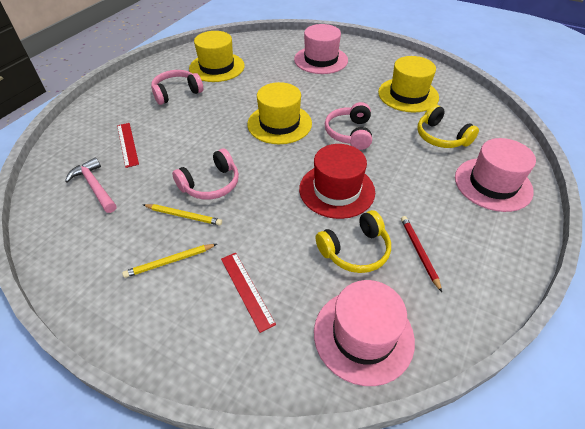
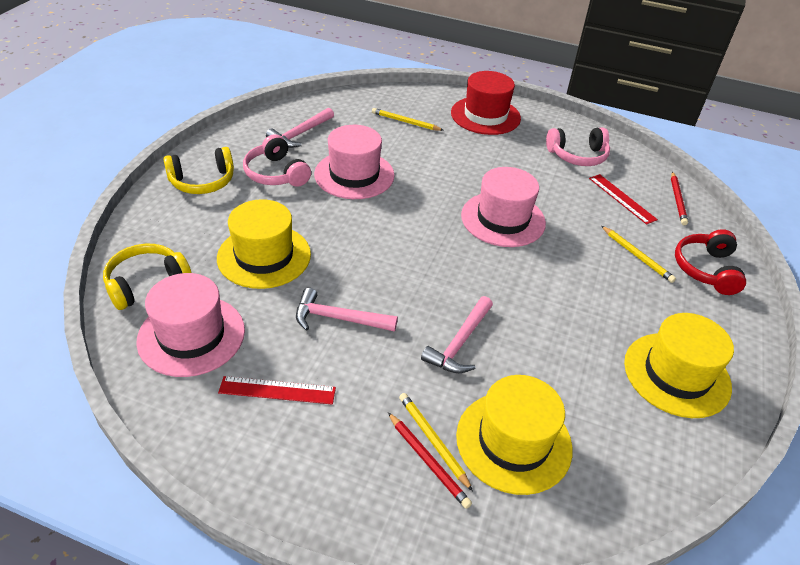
pink hammer: 1 -> 3
pink headphones: 3 -> 2
red headphones: 0 -> 1
red pencil: 1 -> 2
yellow pencil: 2 -> 3

